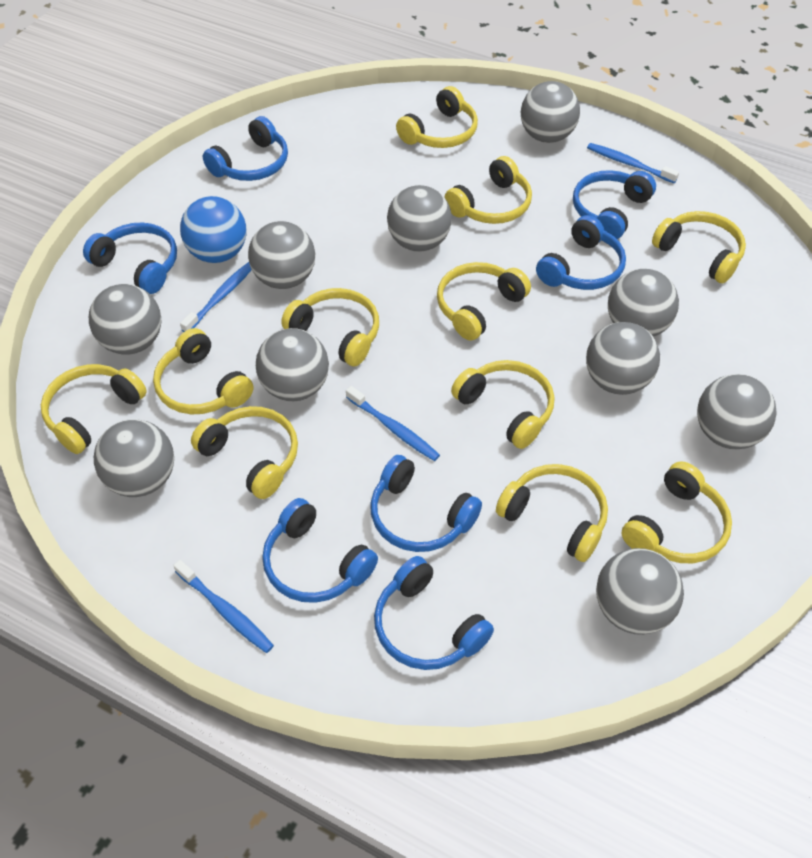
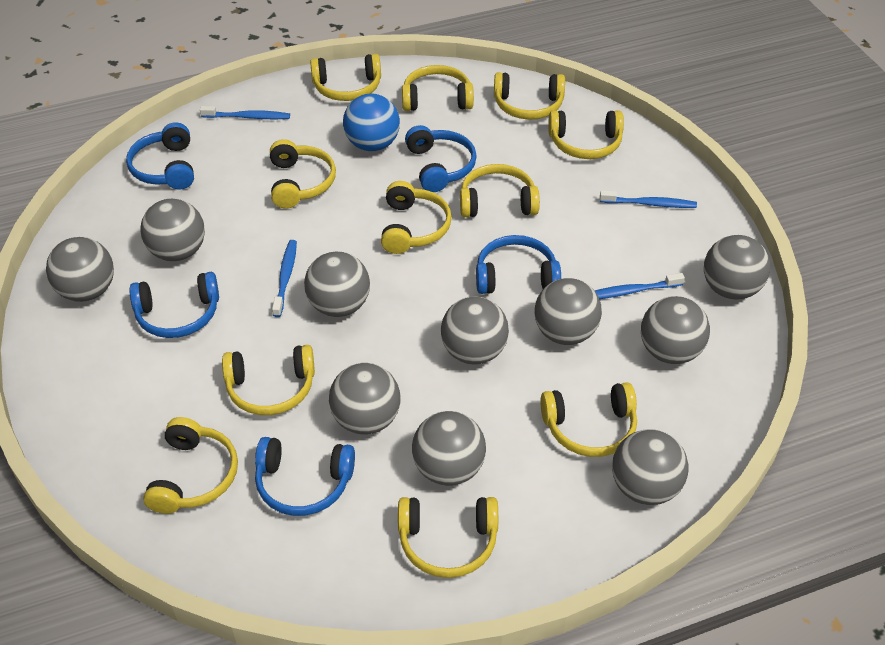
blue headphones: 7 -> 5

